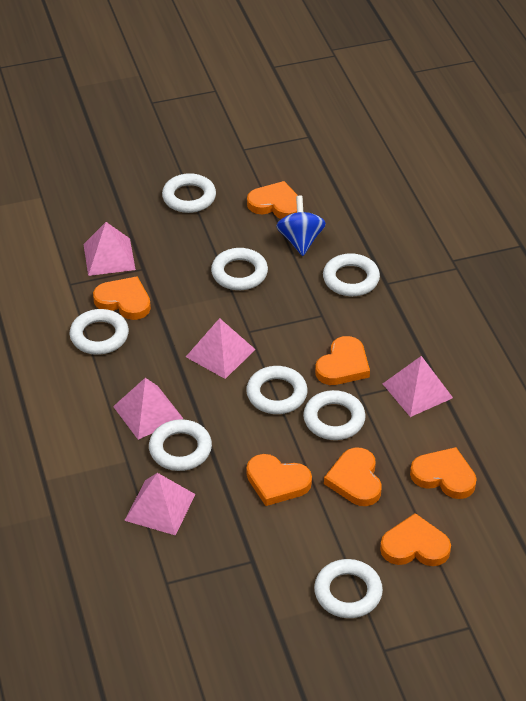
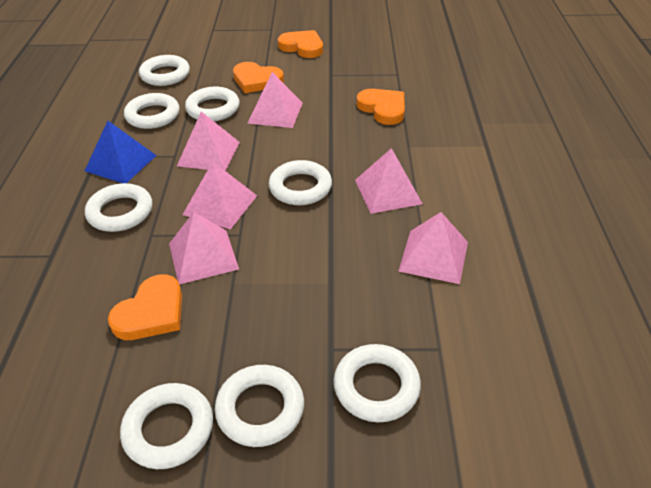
blue pyramid: 0 -> 1
blue spinning top: 1 -> 0
orange heart: 7 -> 4
pink pyramid: 5 -> 6

